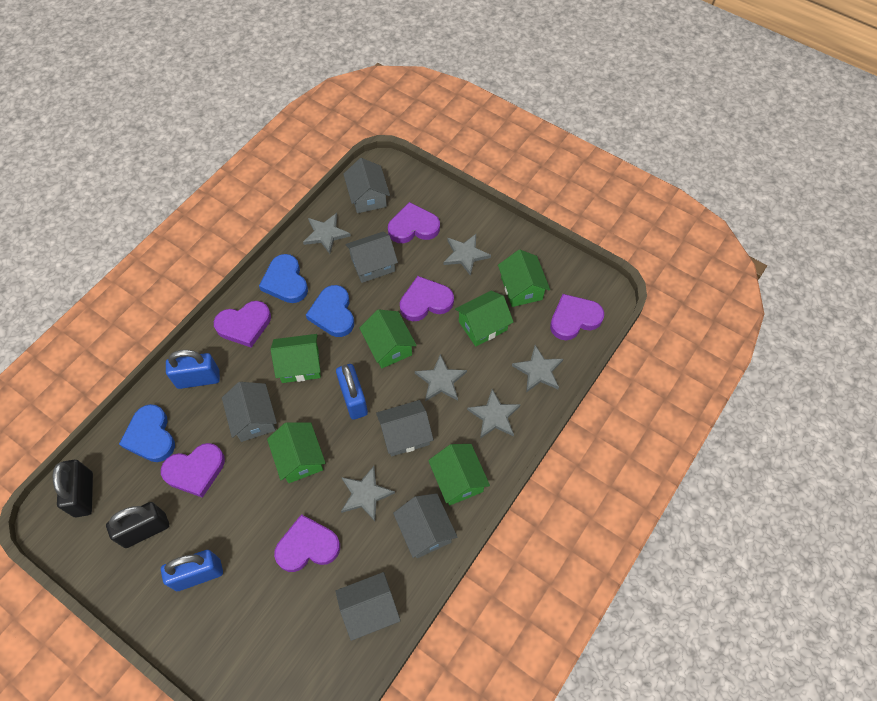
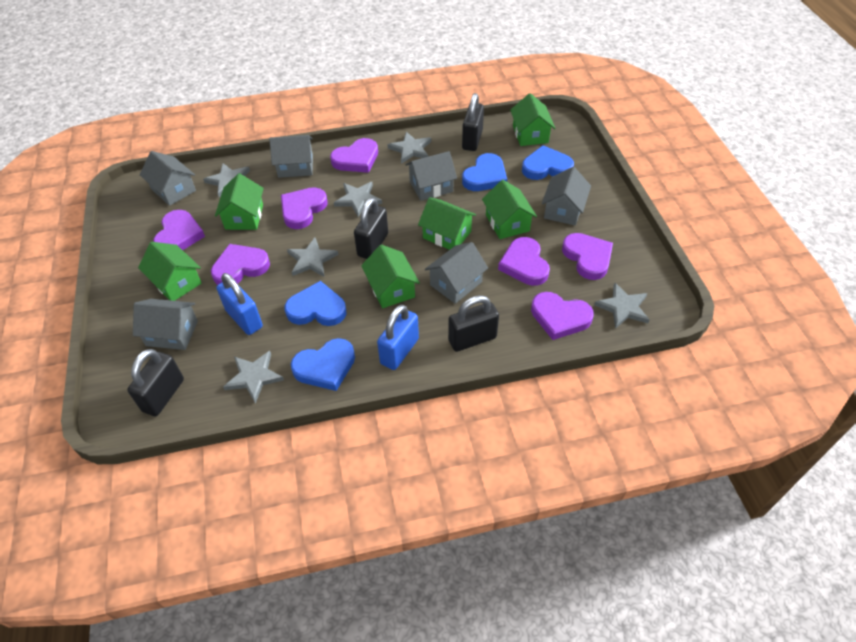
black padlock: 2 -> 4
blue heart: 3 -> 4
blue padlock: 3 -> 2
purple heart: 6 -> 7

